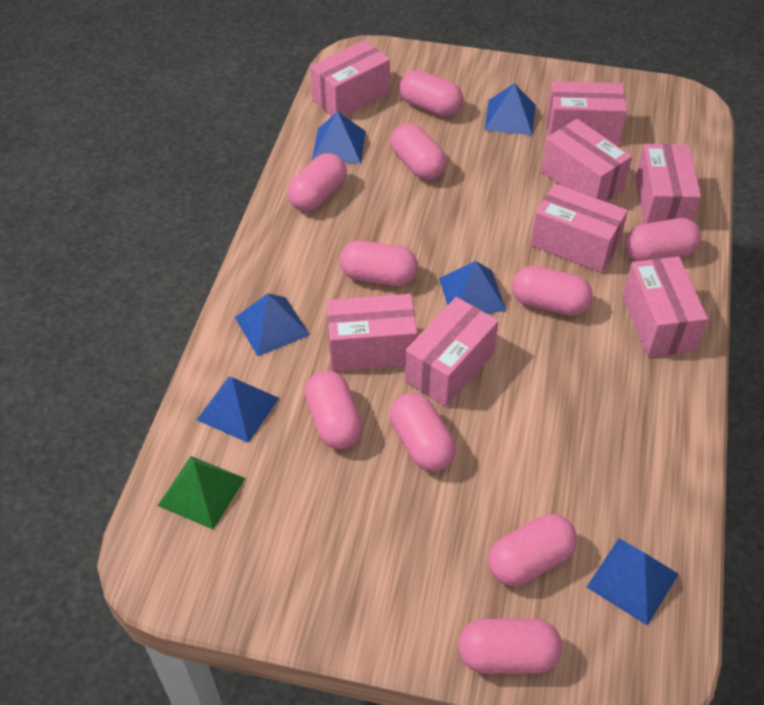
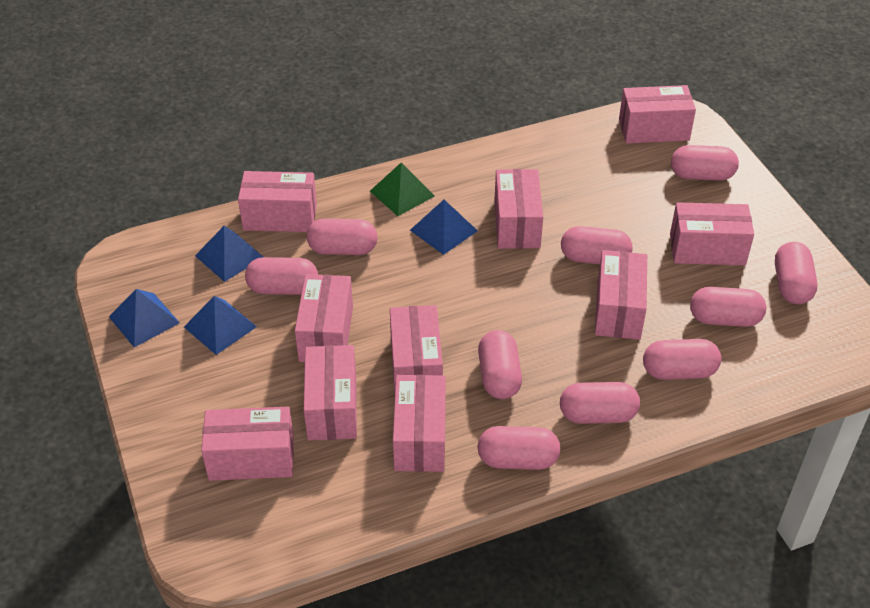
blue pyramid: 6 -> 4
pink box: 8 -> 10

